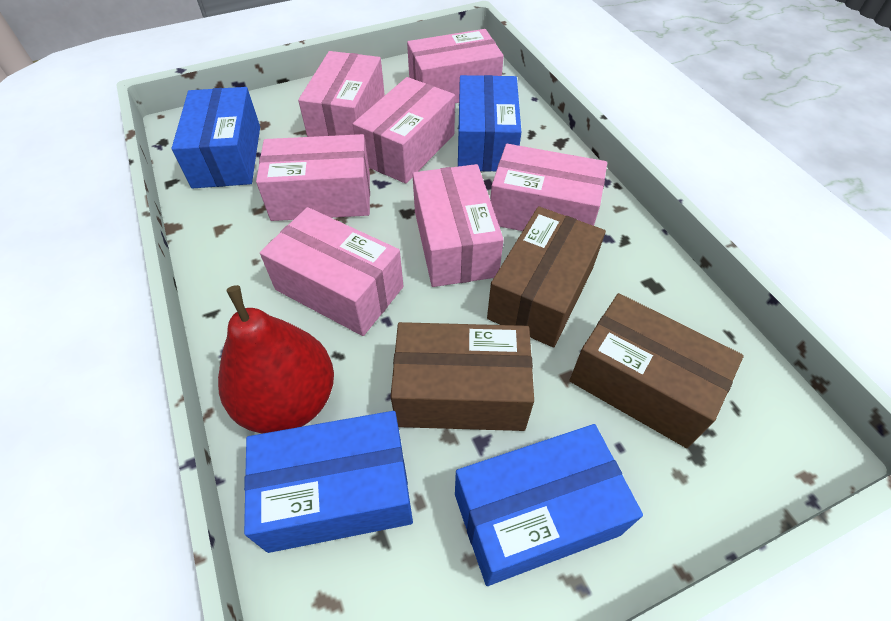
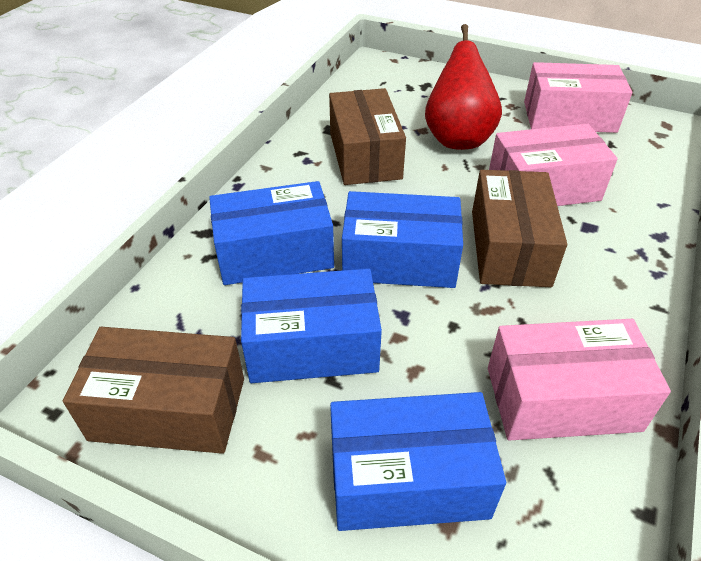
pink box: 7 -> 3

